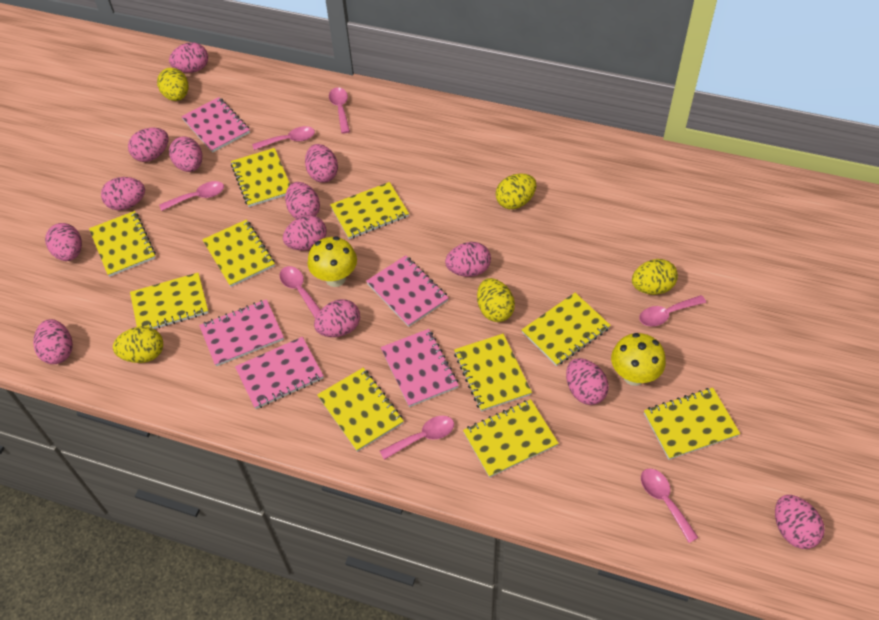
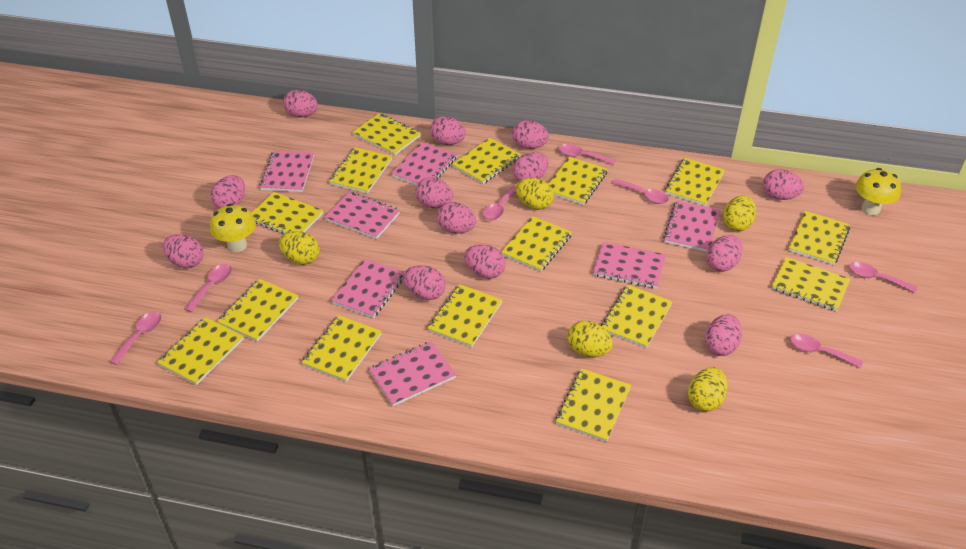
pink notebook: 5 -> 7
yellow notebook: 10 -> 15

